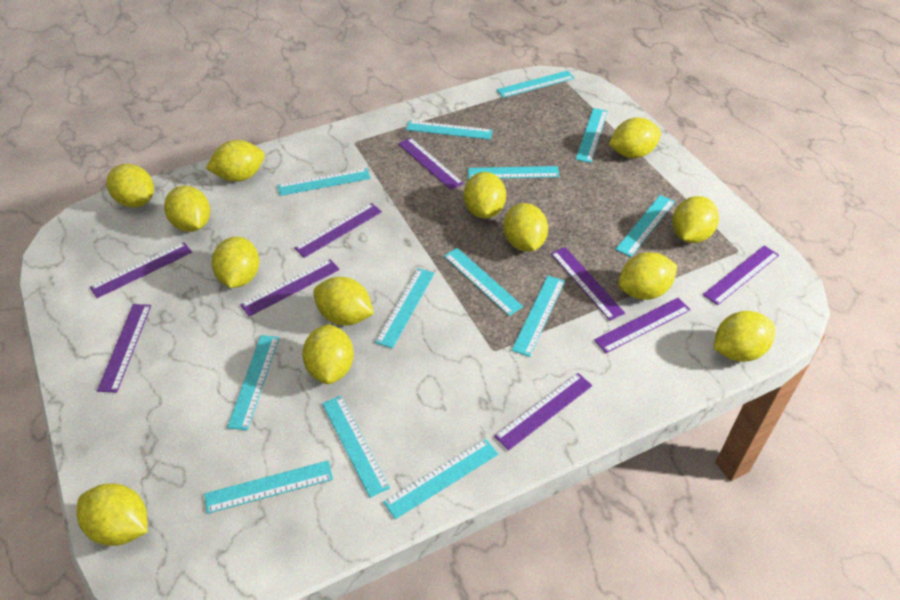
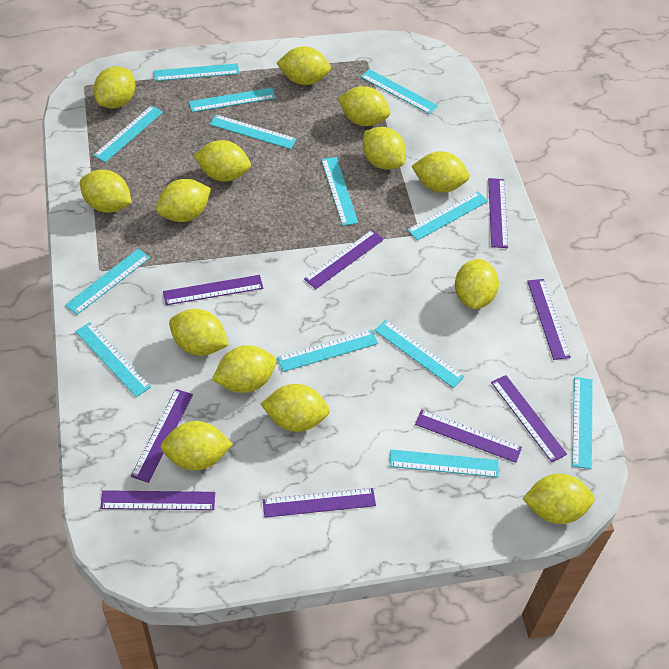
yellow lemon: 13 -> 14

